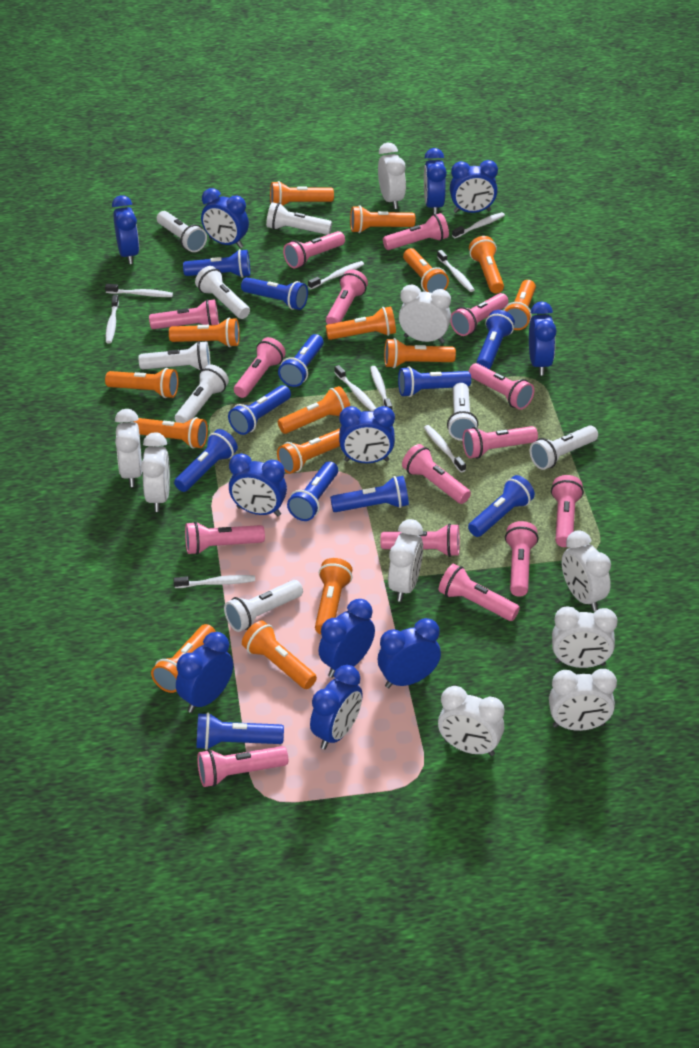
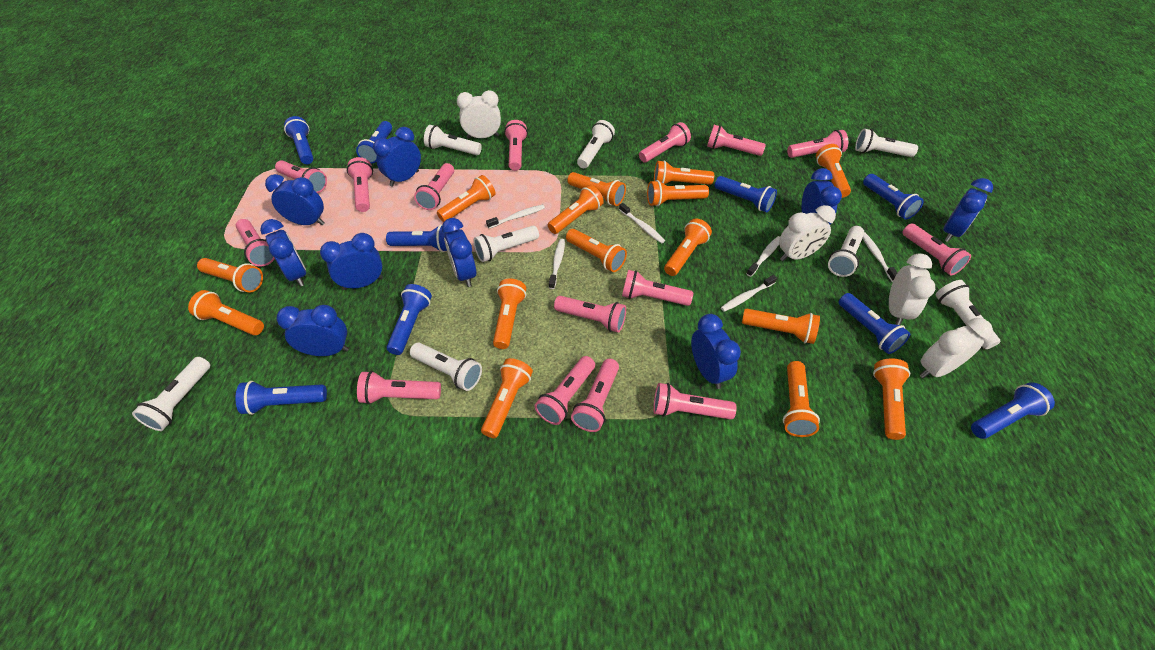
blue clock: 11 -> 9
blue flashlight: 11 -> 9
white clock: 9 -> 4
white toothbrush: 9 -> 6

